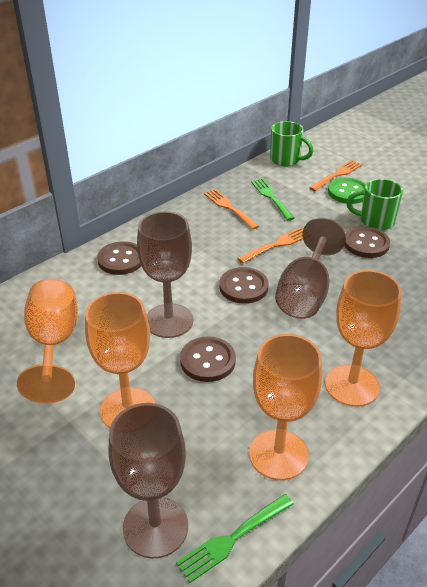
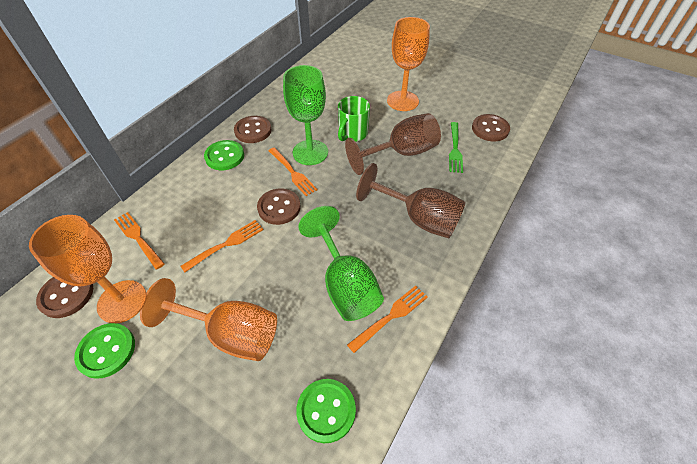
brown goblet: 3 -> 2
green button: 1 -> 3
green fork: 2 -> 1
green goblet: 0 -> 2
green mug: 2 -> 1
orange fork: 3 -> 4
orange goblet: 4 -> 3

